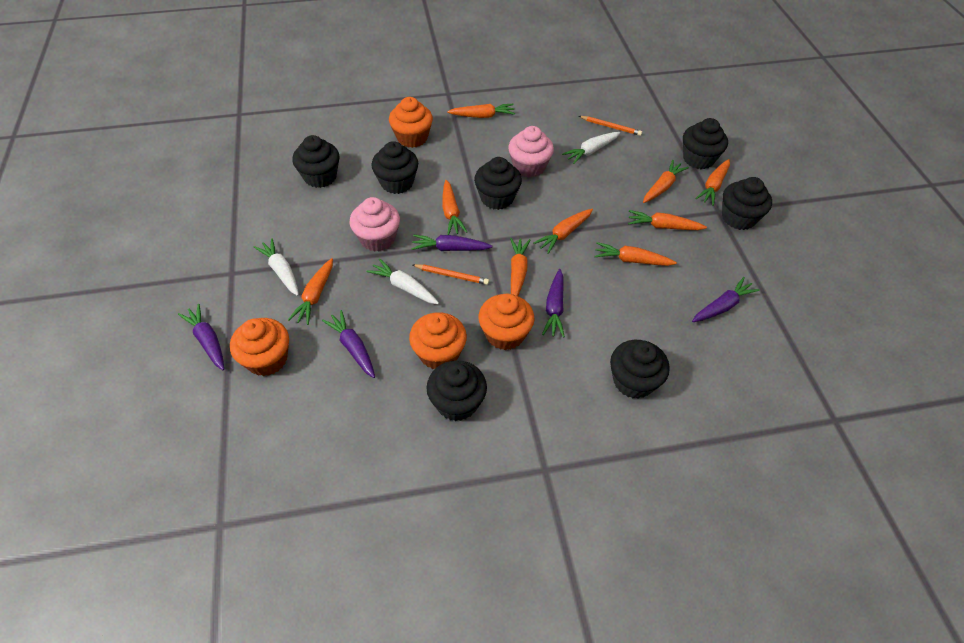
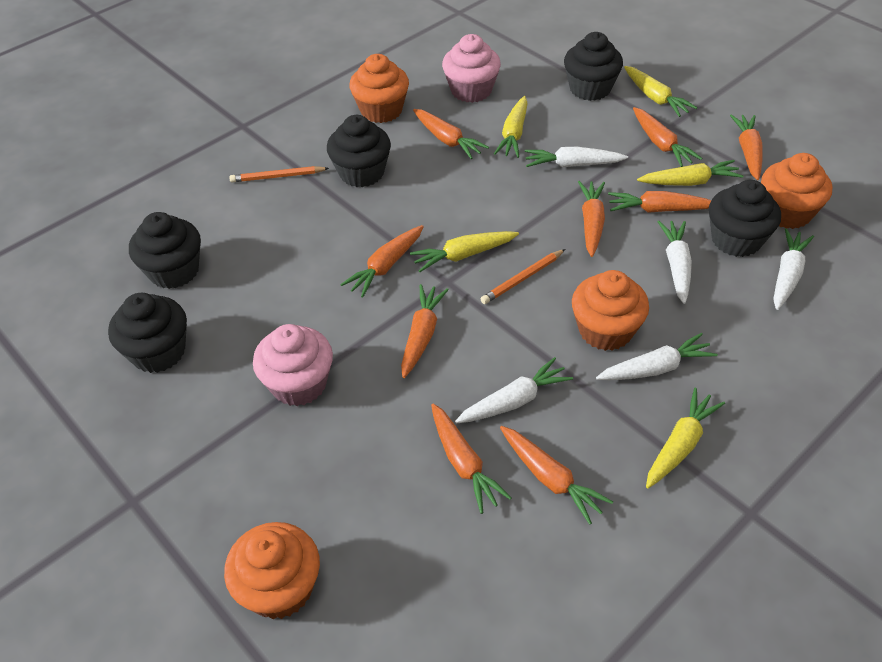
black cupcake: 7 -> 5
purple carrot: 5 -> 0
white carrot: 3 -> 5
yellow carrot: 0 -> 5

